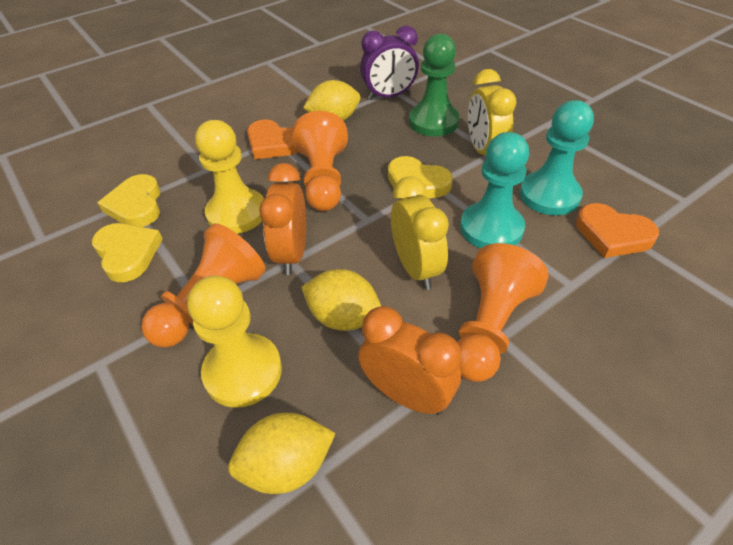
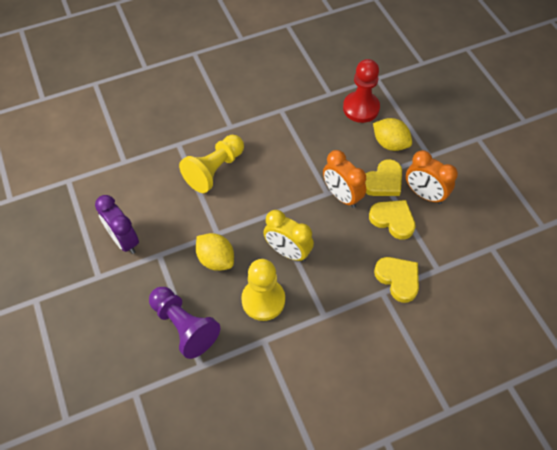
green pawn: 1 -> 0
orange heart: 2 -> 0
orange pawn: 3 -> 0
purple pawn: 0 -> 1
red pawn: 0 -> 1
turquoise pawn: 2 -> 0
yellow clock: 2 -> 1
yellow lemon: 3 -> 2

